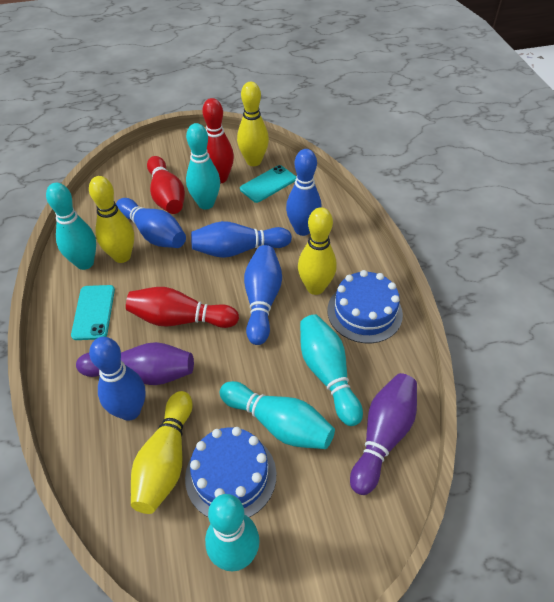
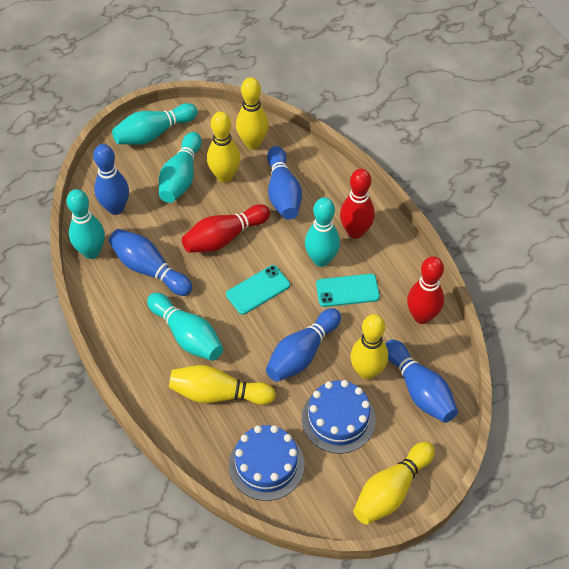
purple bowling pin: 2 -> 0
yellow bowling pin: 4 -> 5

